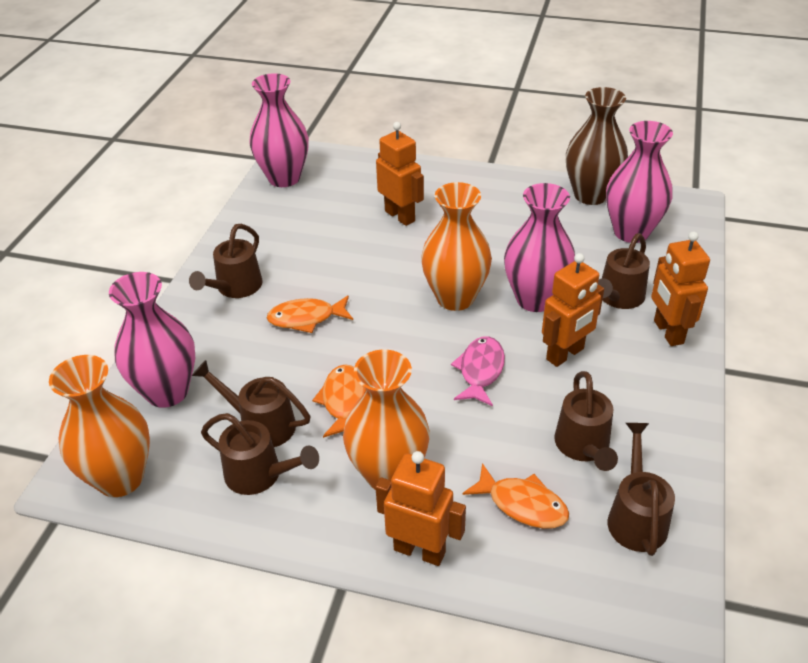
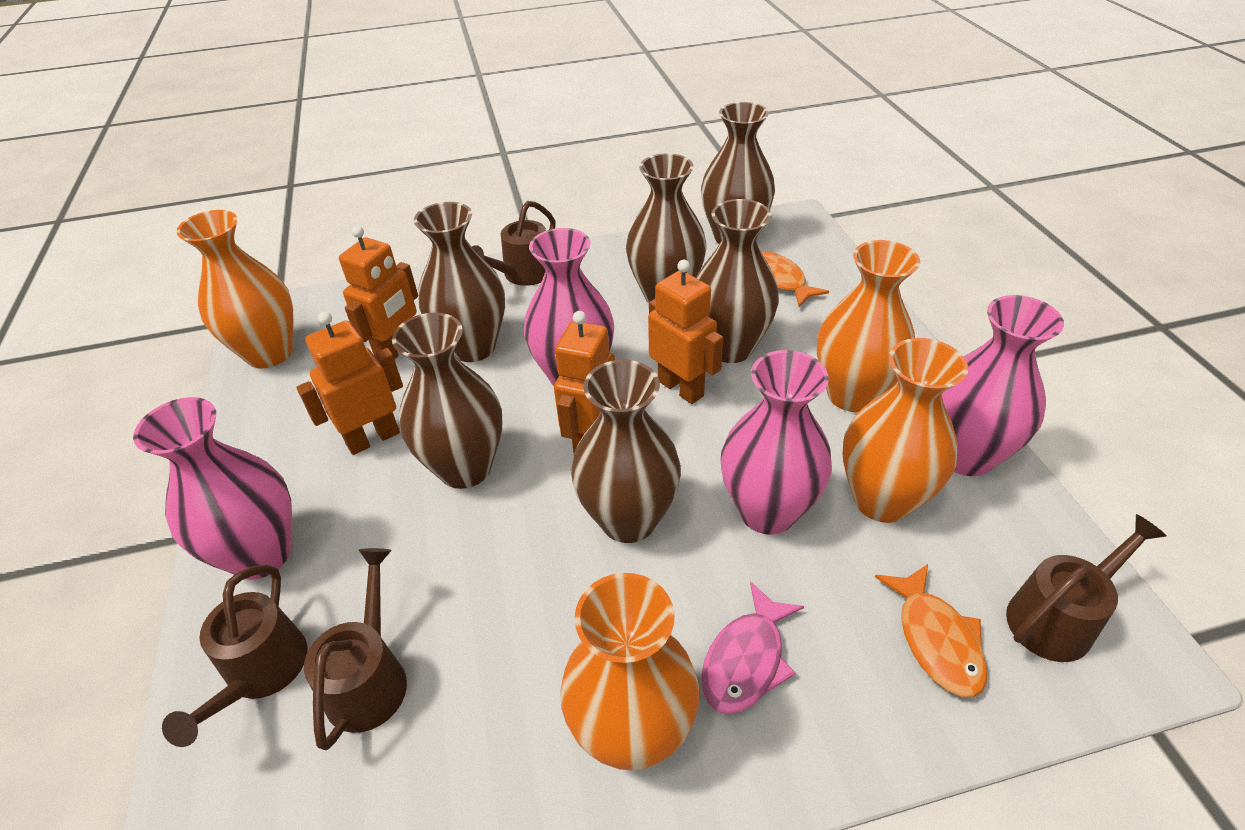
brown vase: 1 -> 6
brown watering can: 6 -> 4
orange fish: 3 -> 2
orange vase: 3 -> 4

